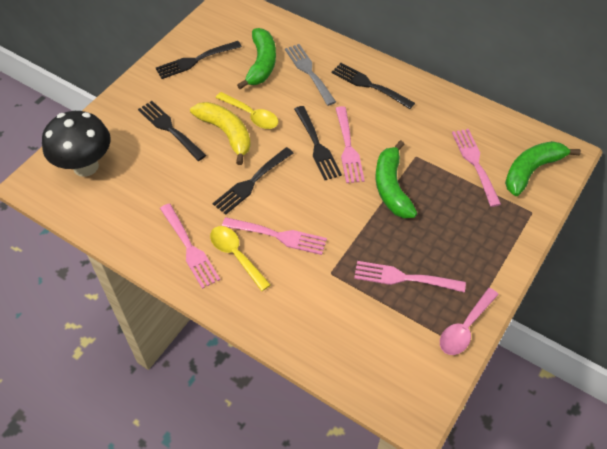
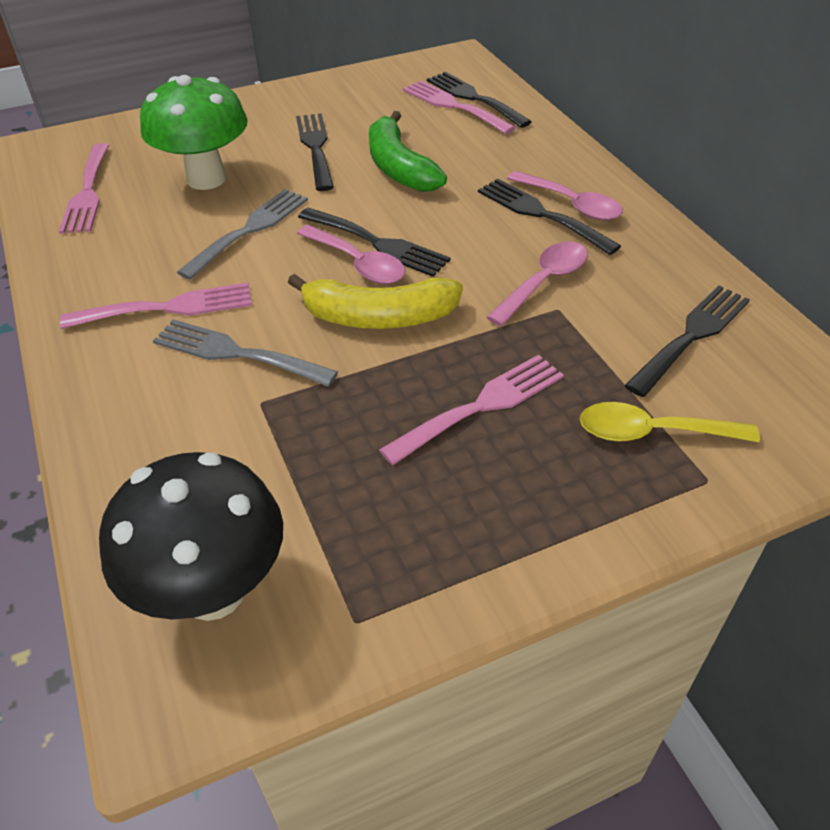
green banana: 3 -> 1
green mushroom: 0 -> 1
grey fork: 1 -> 2
pink fork: 5 -> 4
pink spoon: 1 -> 3
yellow spoon: 2 -> 1

